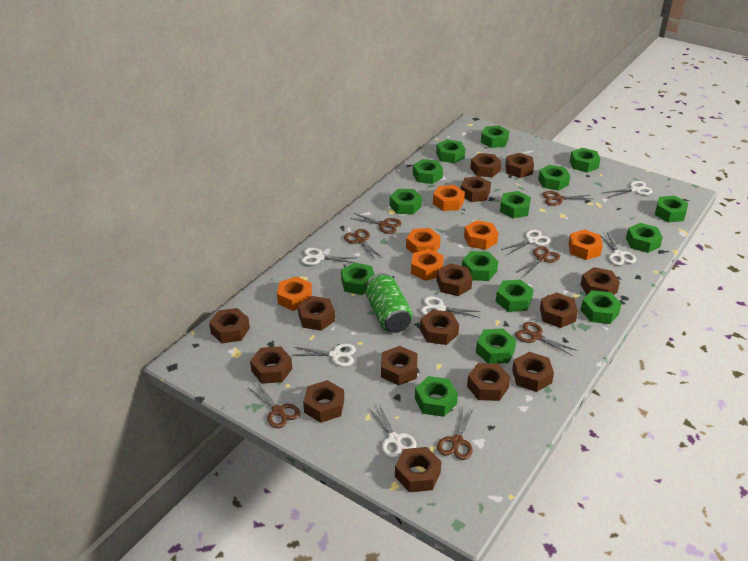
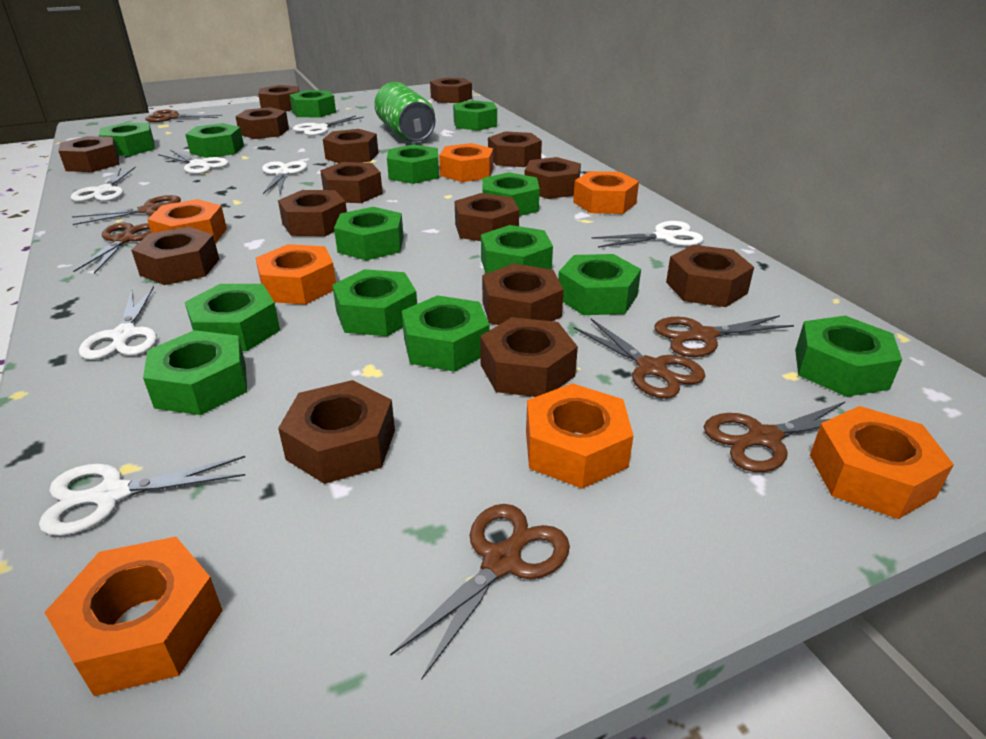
green nut: 15 -> 14
orange nut: 6 -> 7

